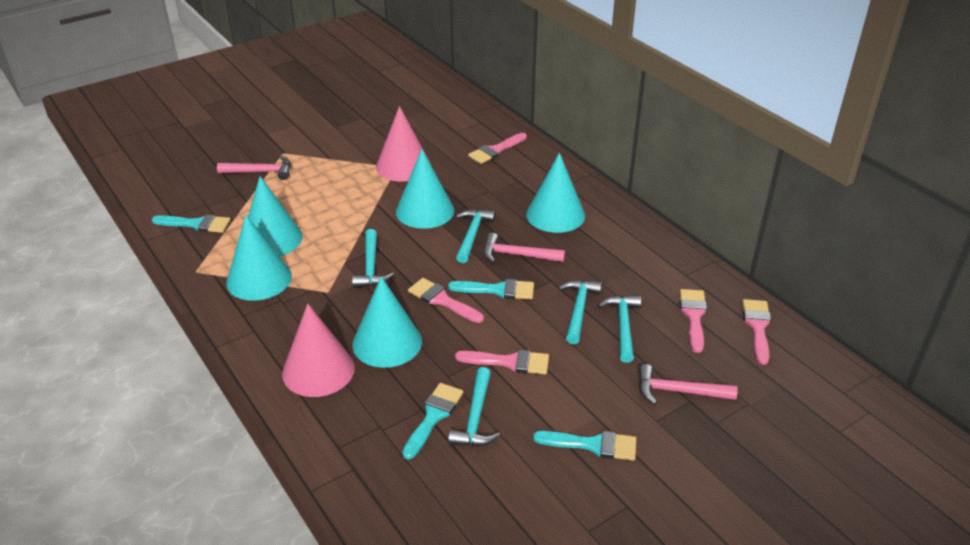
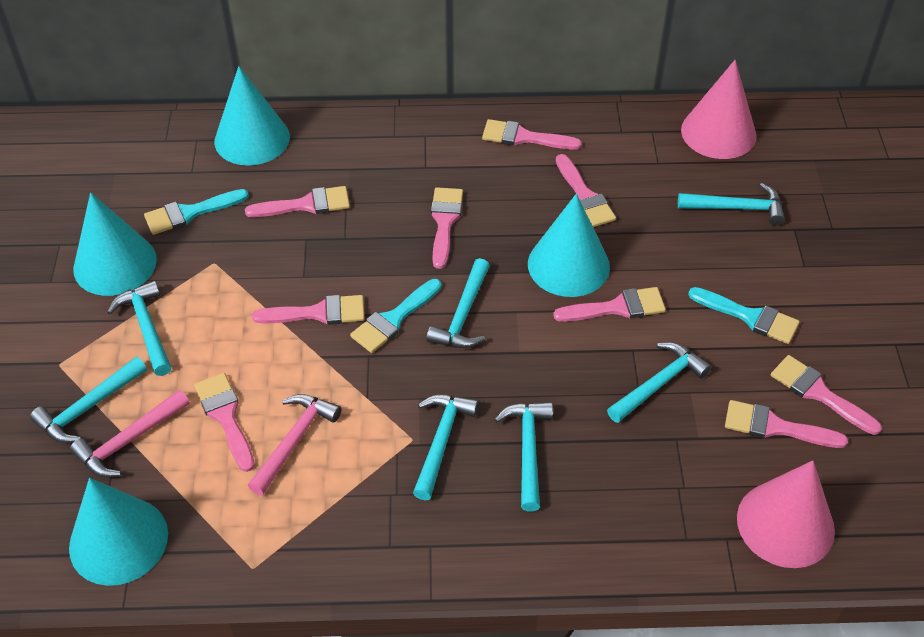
pink brush: 5 -> 9
pink hammer: 3 -> 2
turquoise brush: 4 -> 3
turquoise cone: 5 -> 4
turquoise hammer: 5 -> 7

